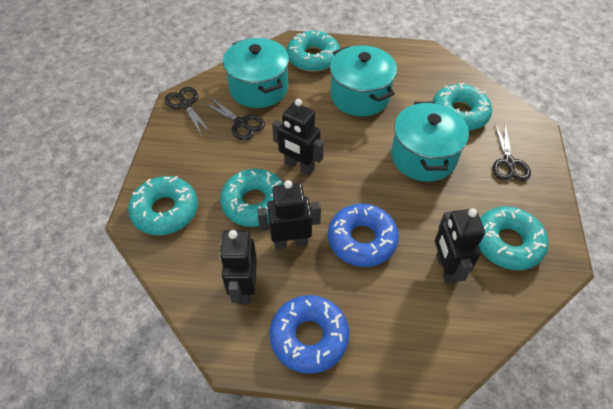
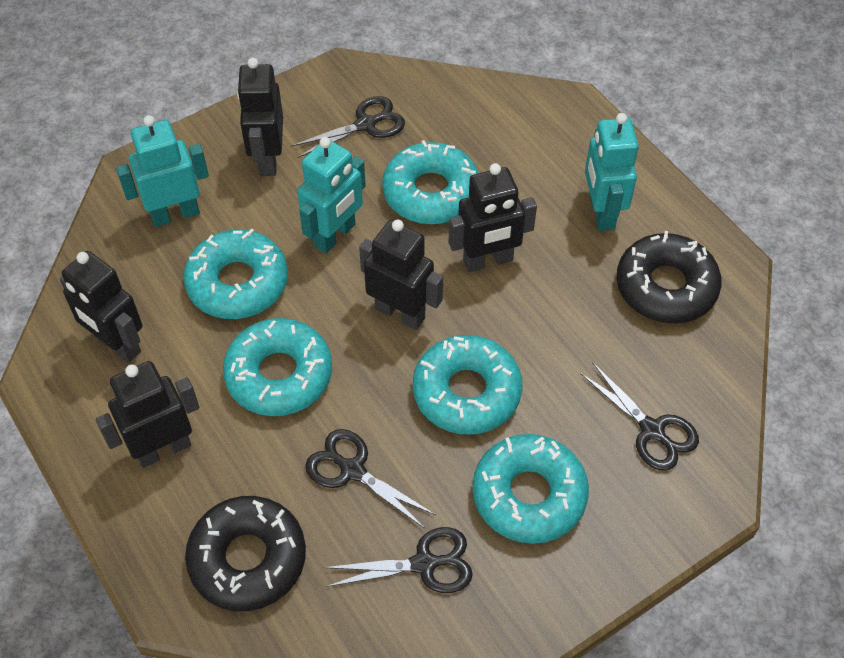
black donut: 0 -> 2
black robot: 4 -> 5
black scissors: 3 -> 4
blue donut: 2 -> 0
turquoise pot: 3 -> 0
turquoise robot: 0 -> 3

